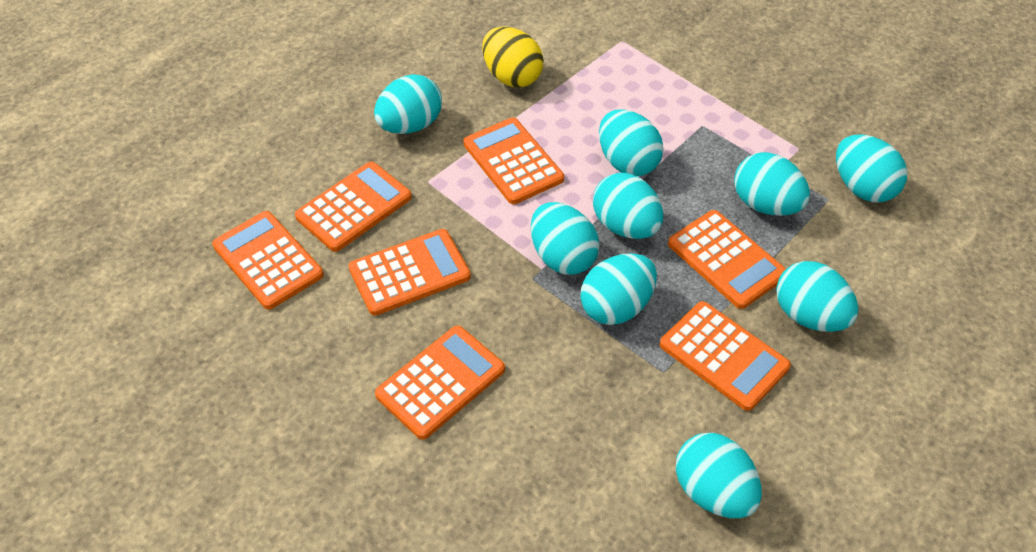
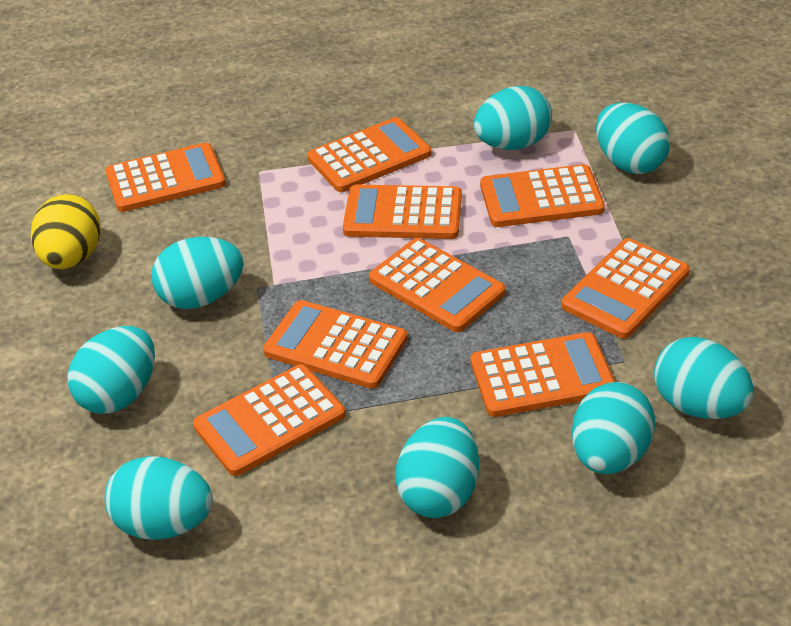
orange calculator: 7 -> 9
turquoise egg: 9 -> 8

